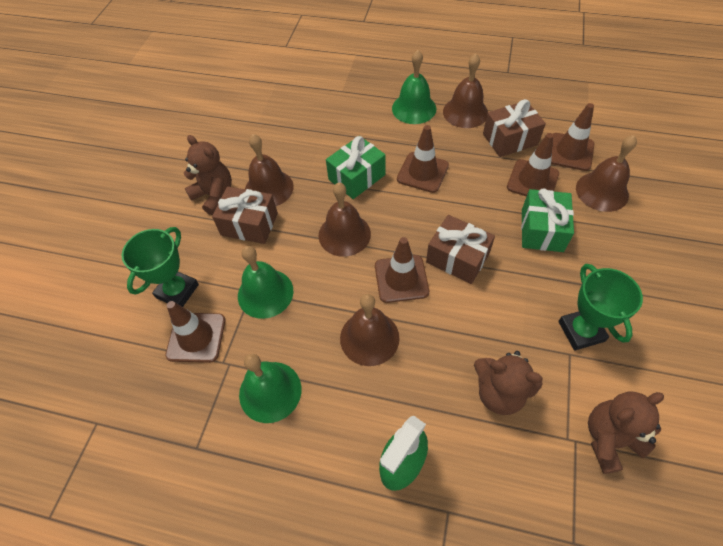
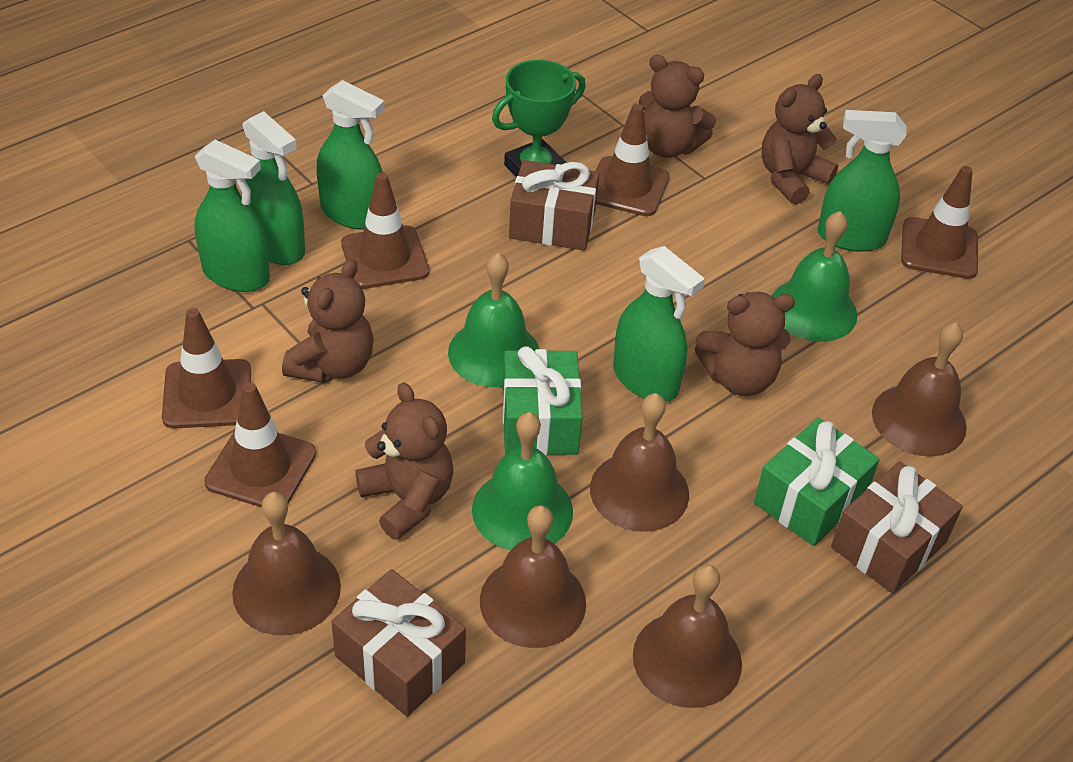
brown teddy bear: 3 -> 5
green spray bottle: 1 -> 5
green trophy: 2 -> 1

